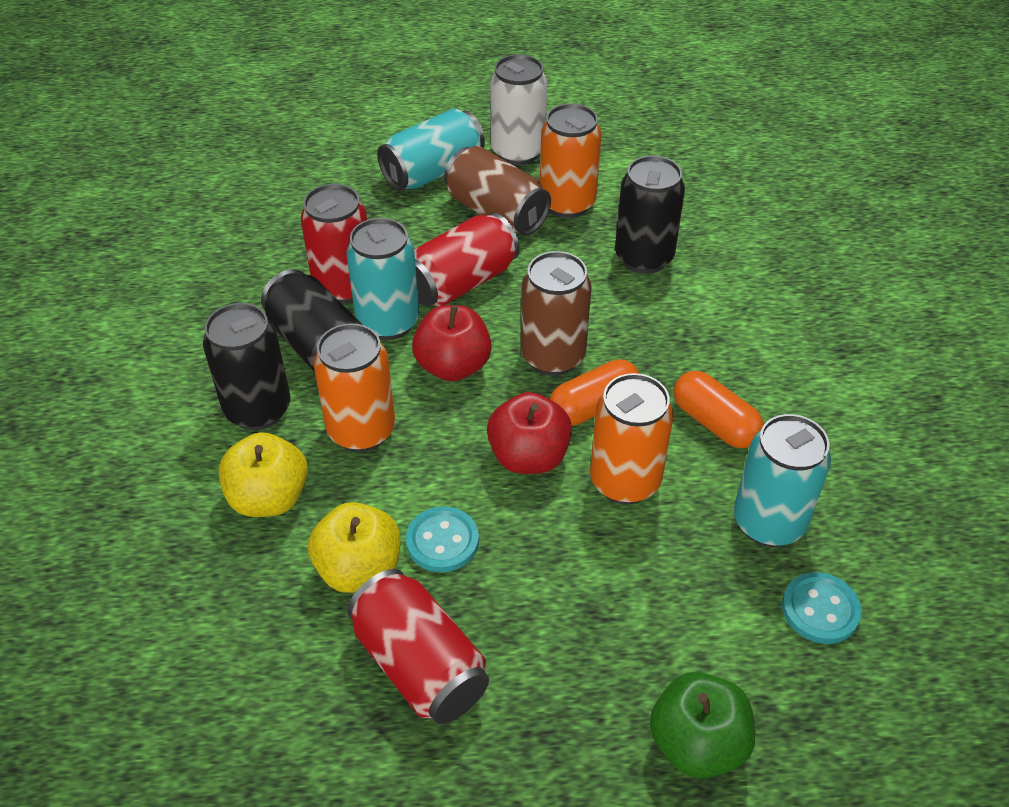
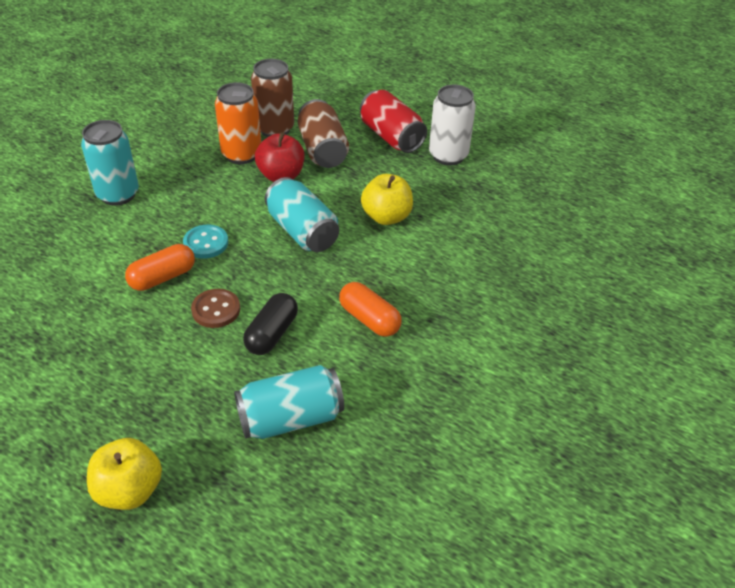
black can: 3 -> 0
black capsule: 0 -> 1
brown button: 0 -> 1
green apple: 1 -> 0
orange can: 3 -> 1
red apple: 2 -> 1
red can: 3 -> 1
turquoise button: 2 -> 1

